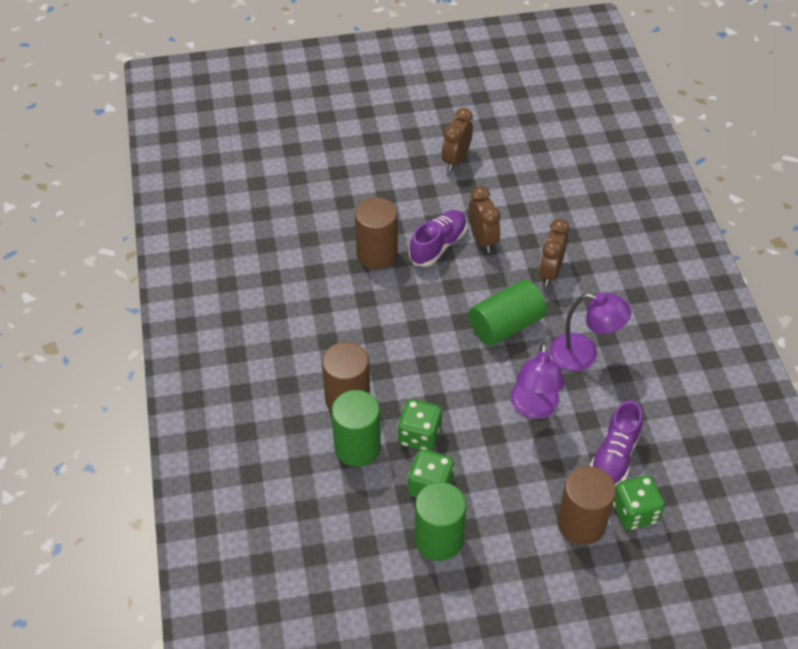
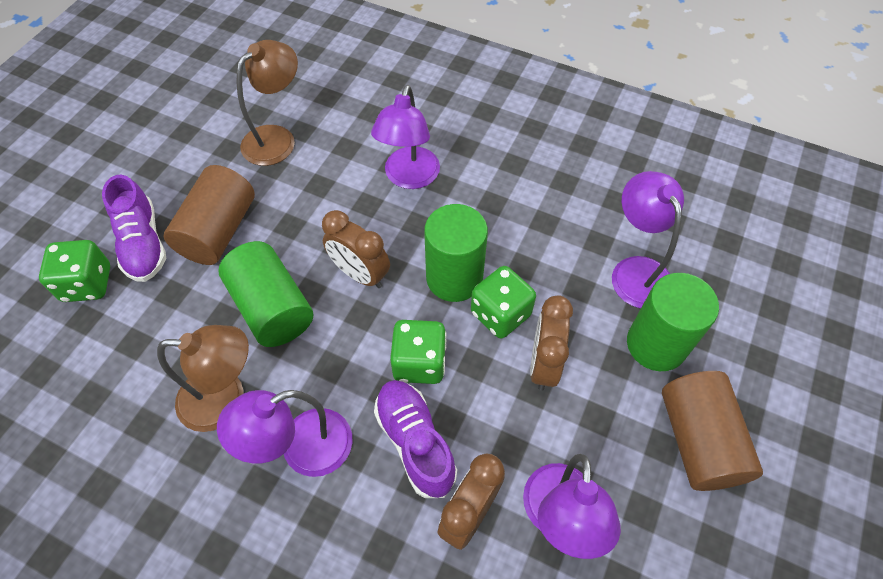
brown cylinder: 3 -> 2
brown lamp: 0 -> 2
purple lamp: 2 -> 4

